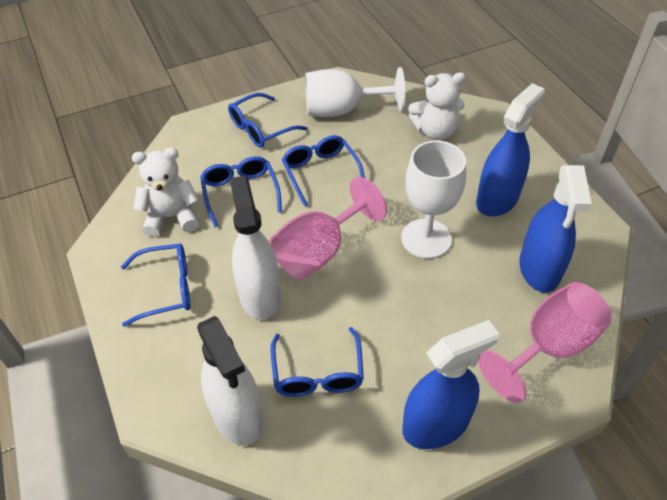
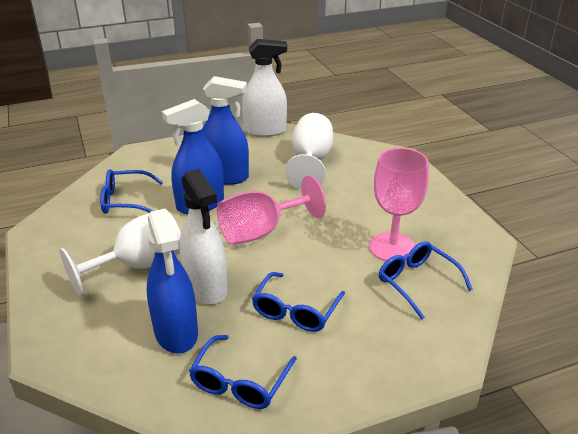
blue glasses: 5 -> 4
white teddy bear: 2 -> 0

